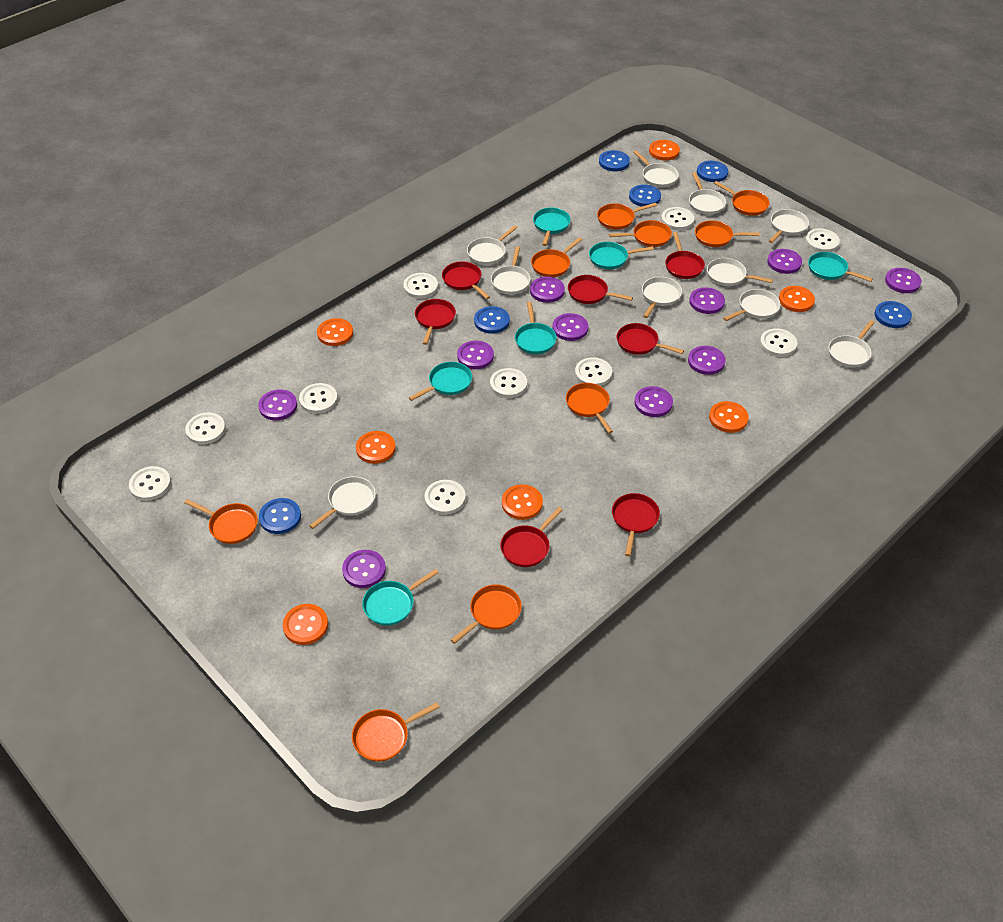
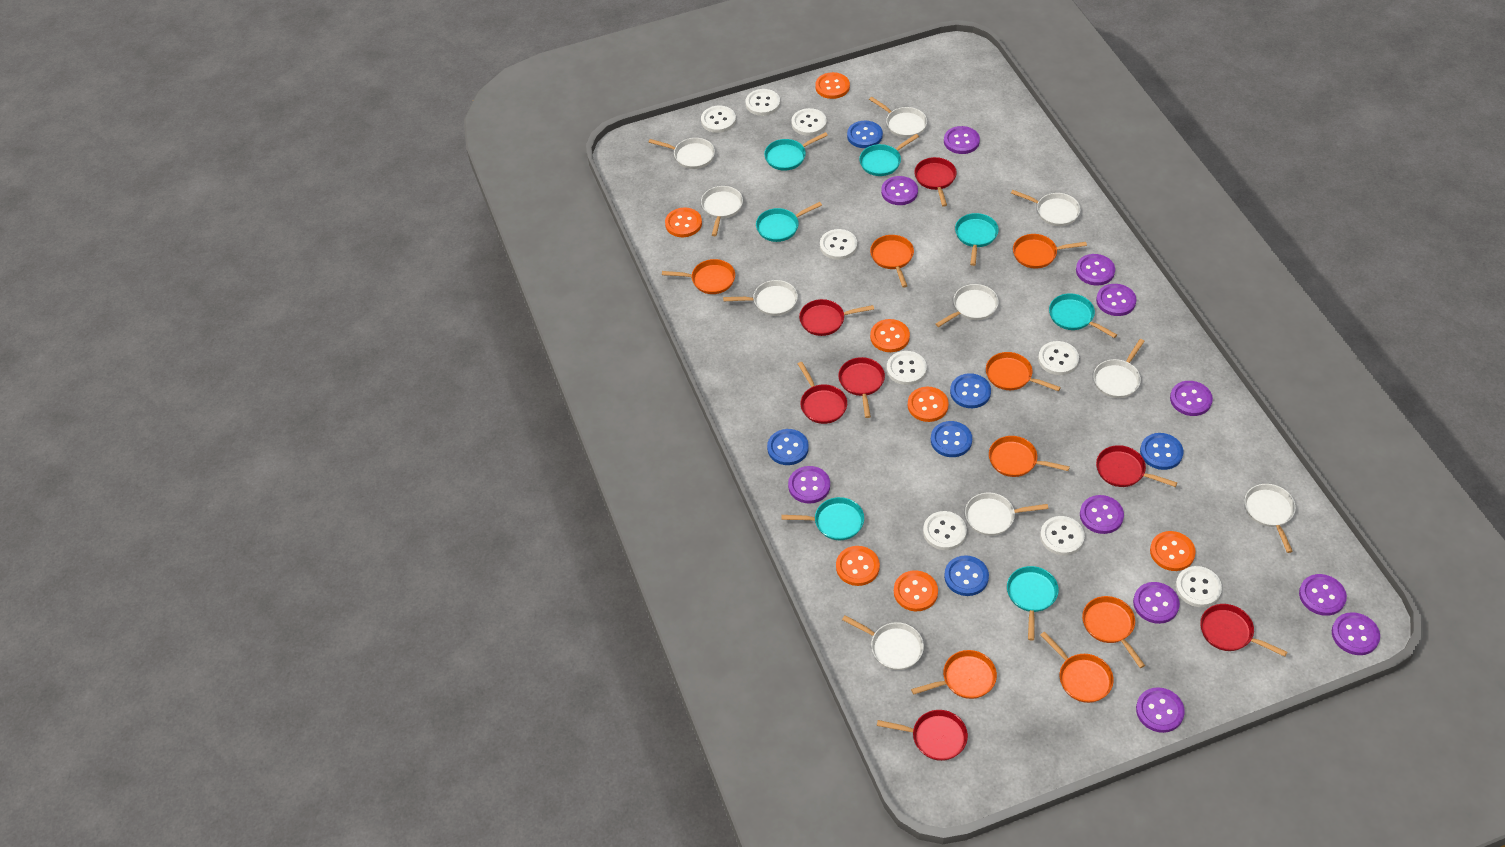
orange pan: 9 -> 8
purple button: 10 -> 11
turquoise pan: 6 -> 7
white button: 10 -> 9

